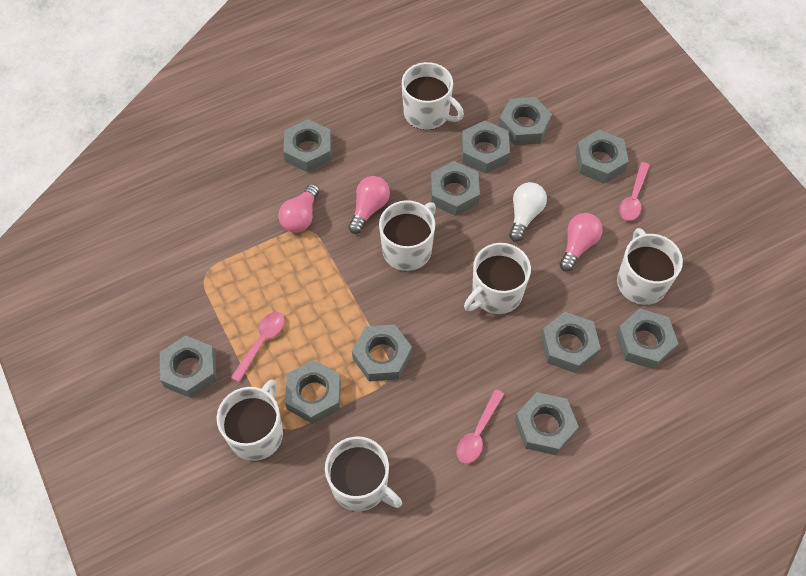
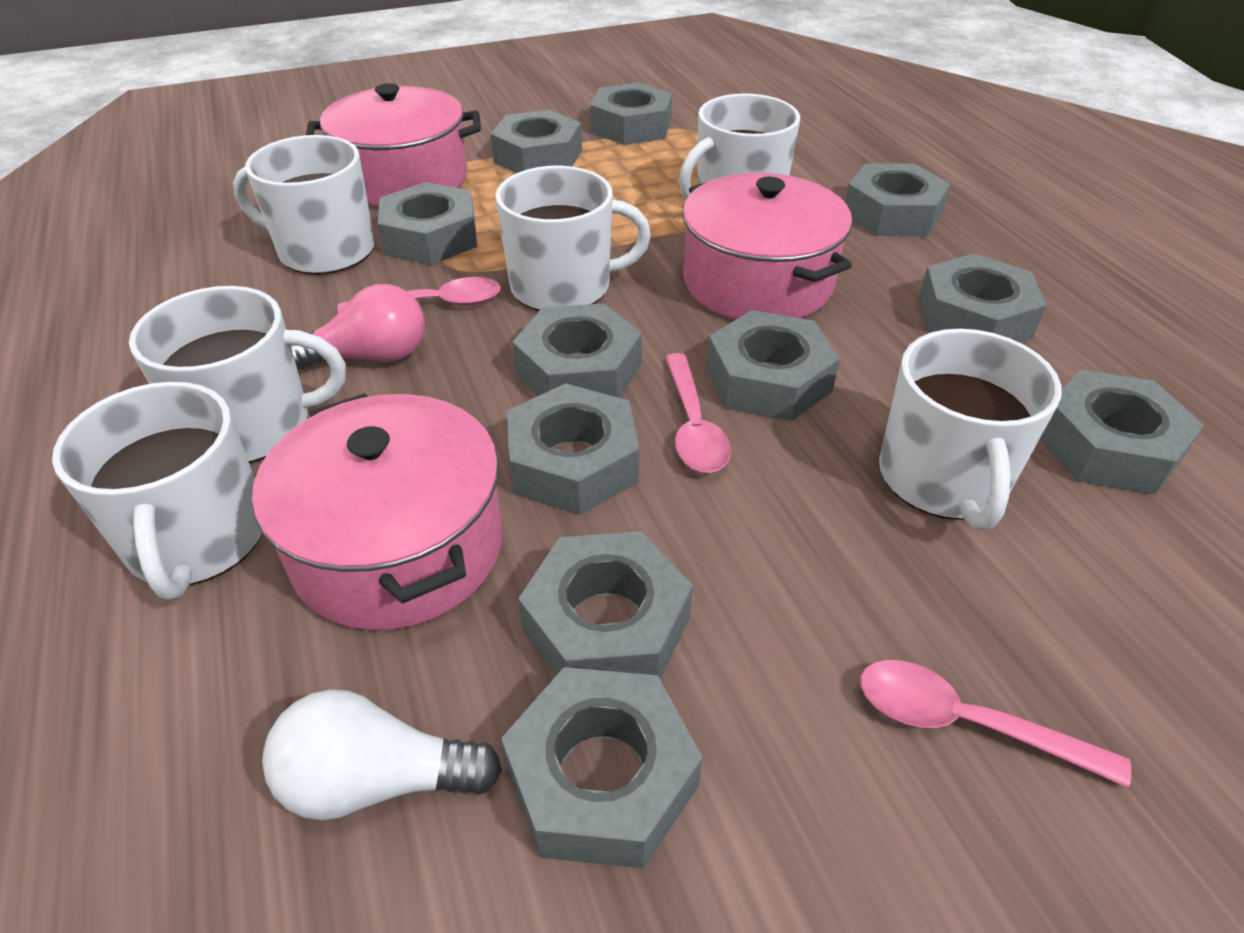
pink light bulb: 3 -> 1
pink pot: 0 -> 3

